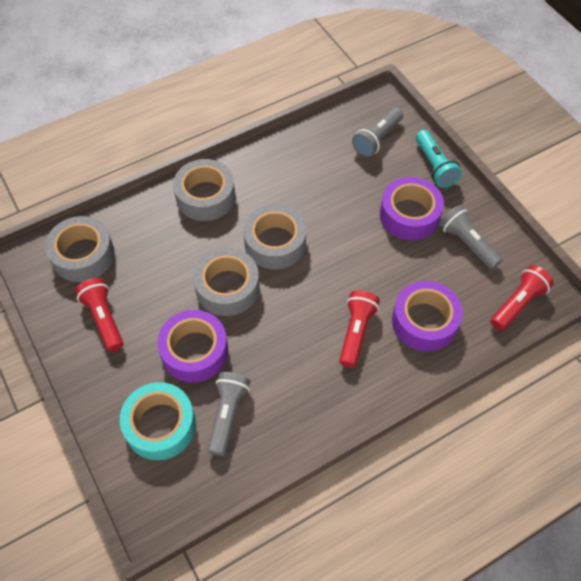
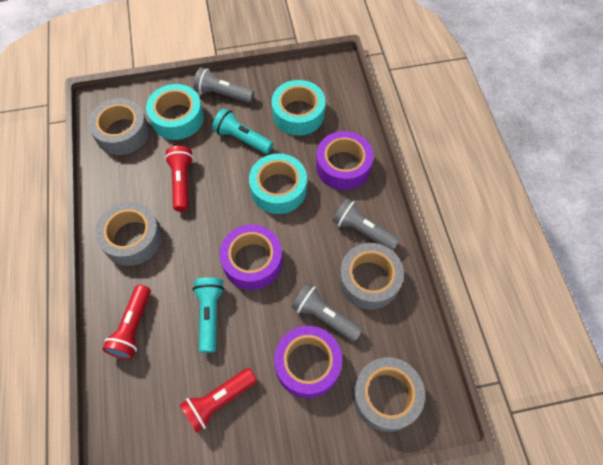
turquoise flashlight: 1 -> 2
turquoise tape: 1 -> 3

